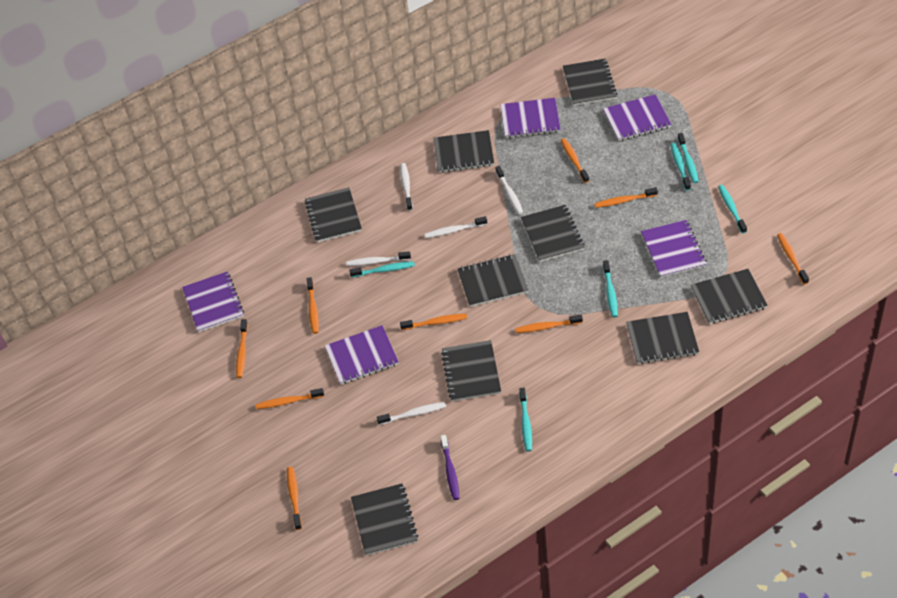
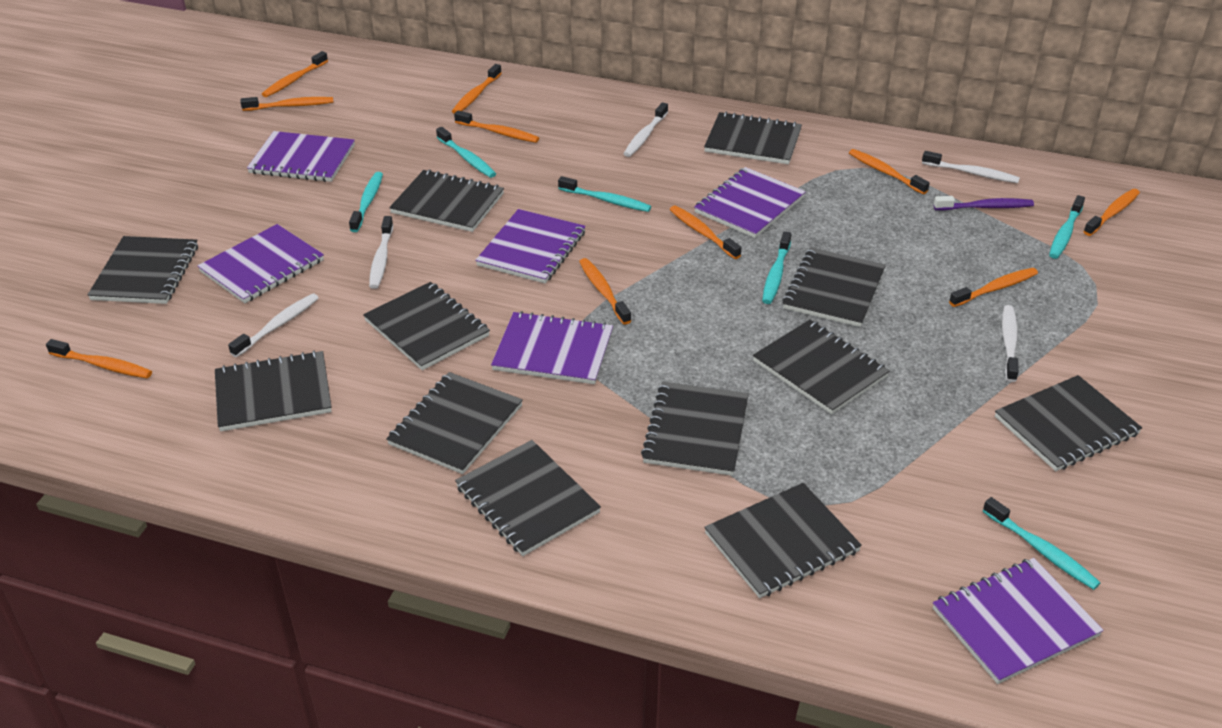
black notebook: 9 -> 12
orange toothbrush: 9 -> 10
purple notebook: 5 -> 6

